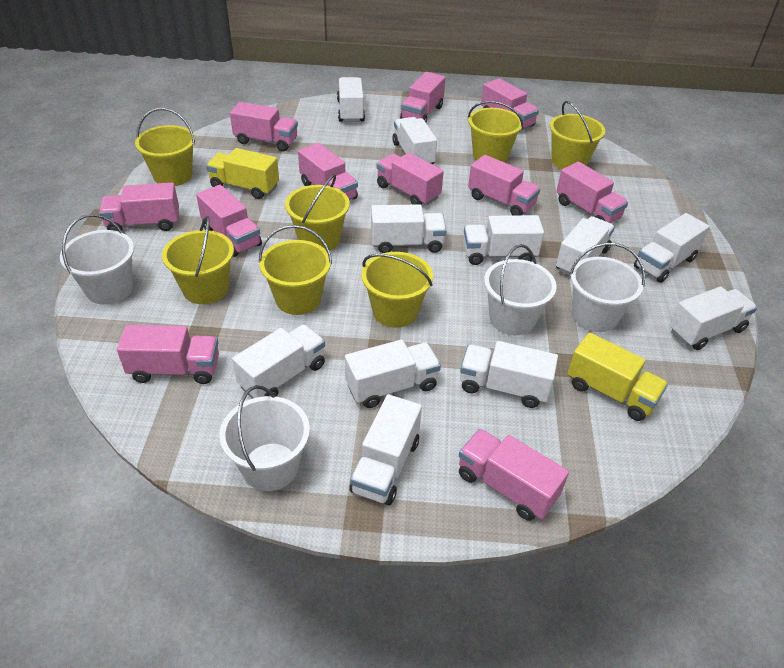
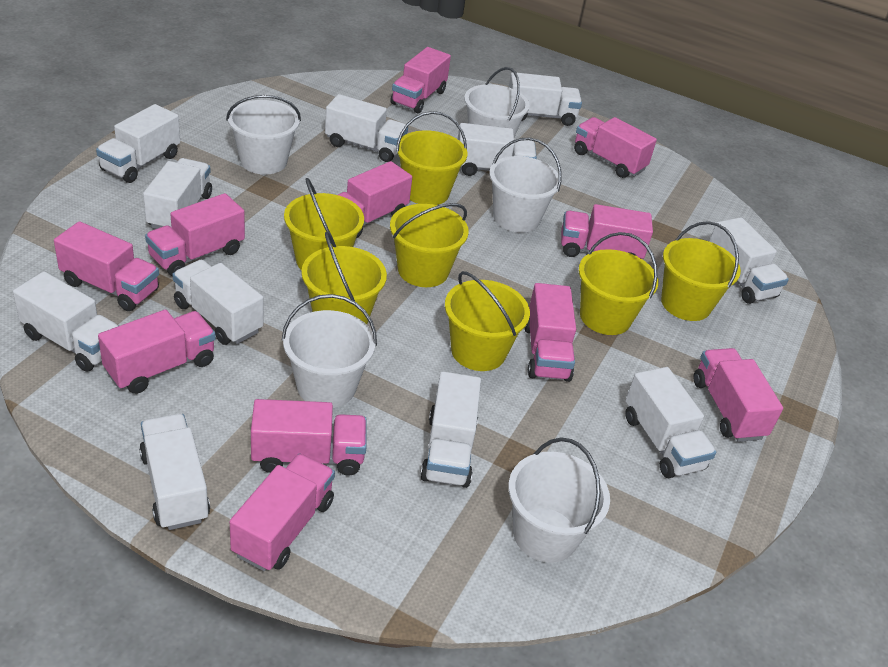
white bucket: 4 -> 5
yellow truck: 2 -> 0

